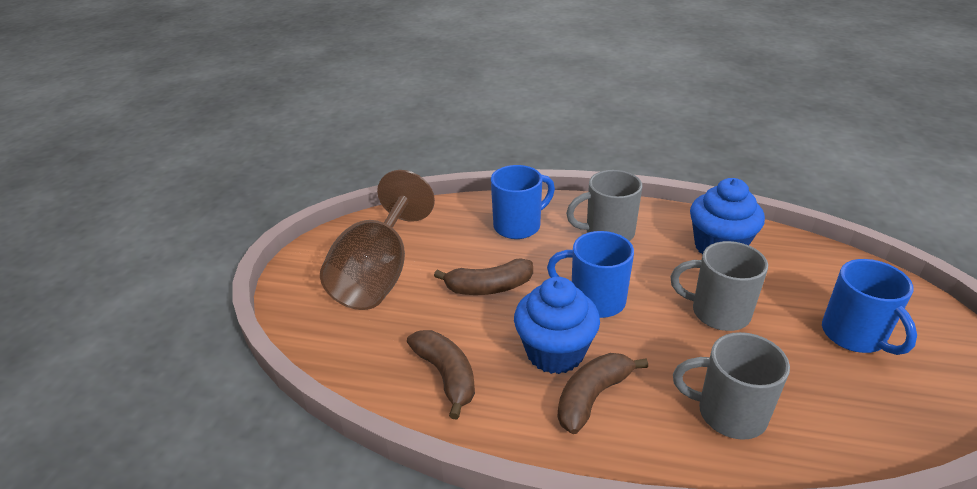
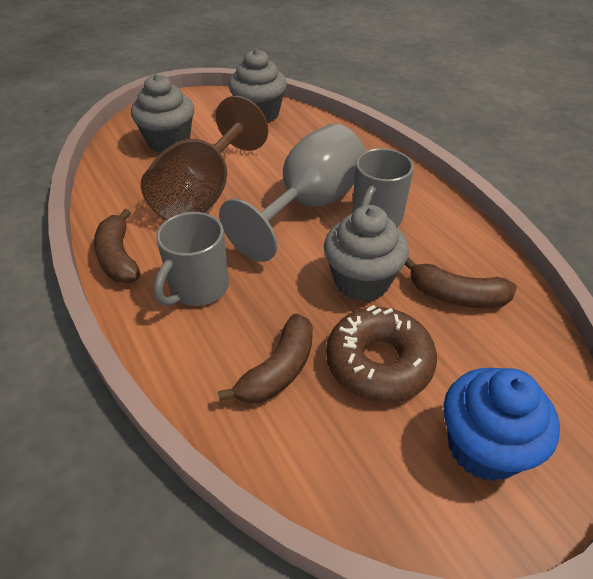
blue cupcake: 2 -> 1
blue mug: 3 -> 0
brown donut: 0 -> 1
grey cupcake: 0 -> 3
grey goblet: 0 -> 1
grey mug: 3 -> 2

